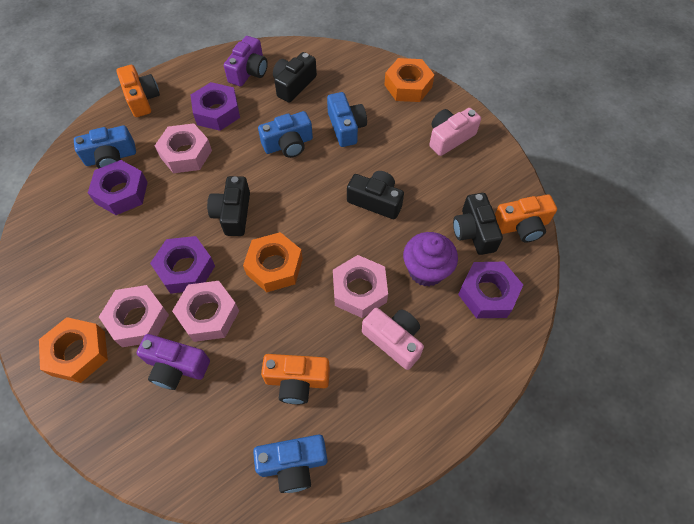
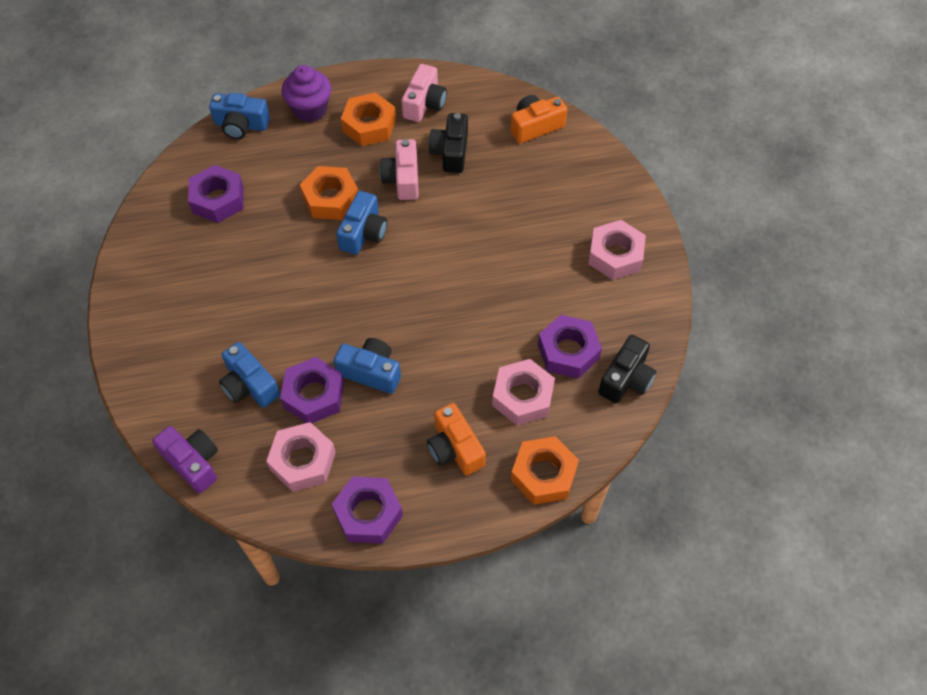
black camera: 4 -> 2
orange camera: 3 -> 2
pink nut: 4 -> 3
purple camera: 2 -> 1

